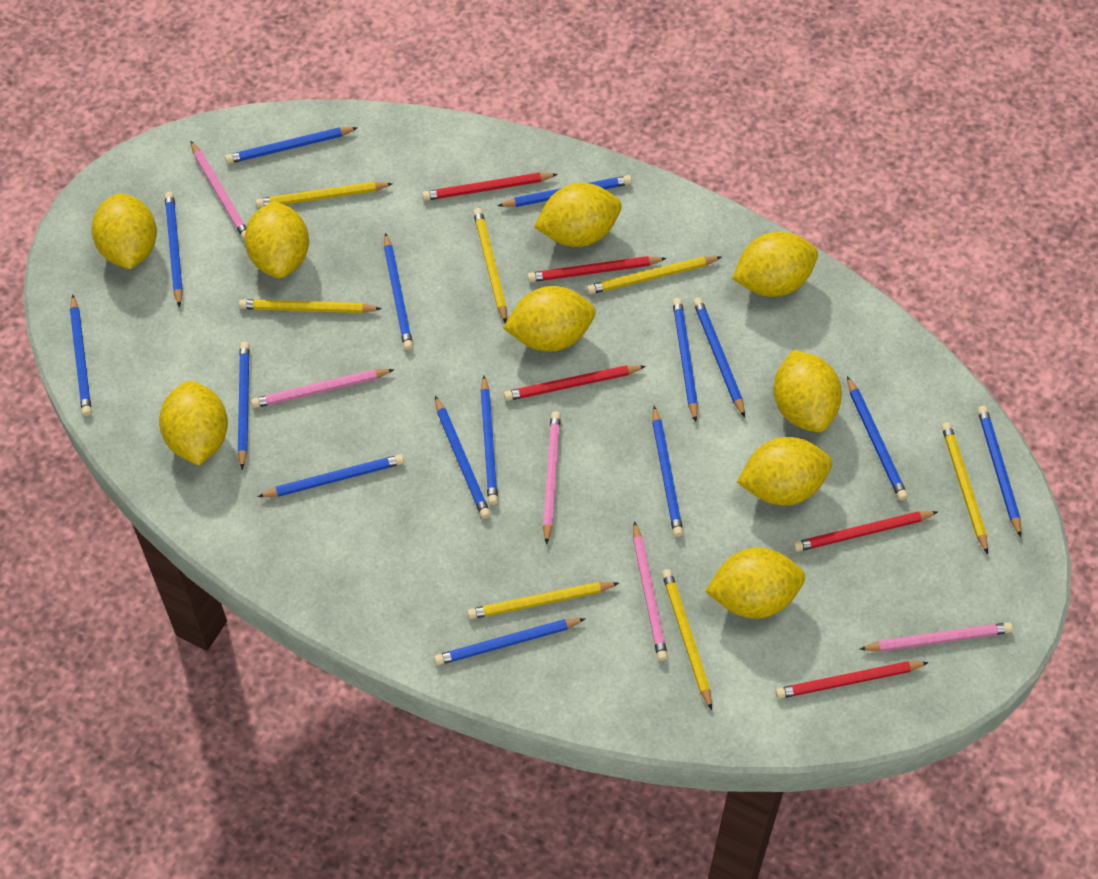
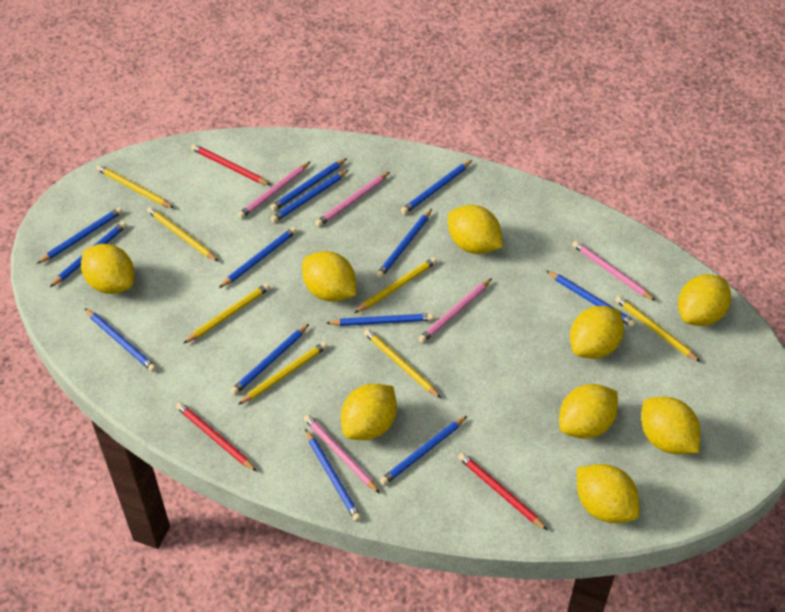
blue pencil: 15 -> 13
red pencil: 5 -> 3

